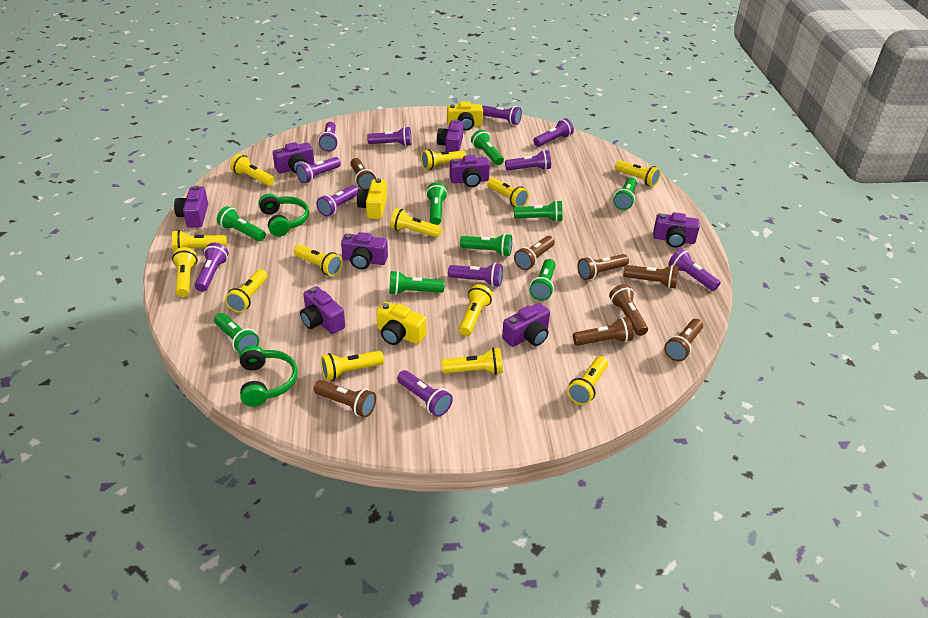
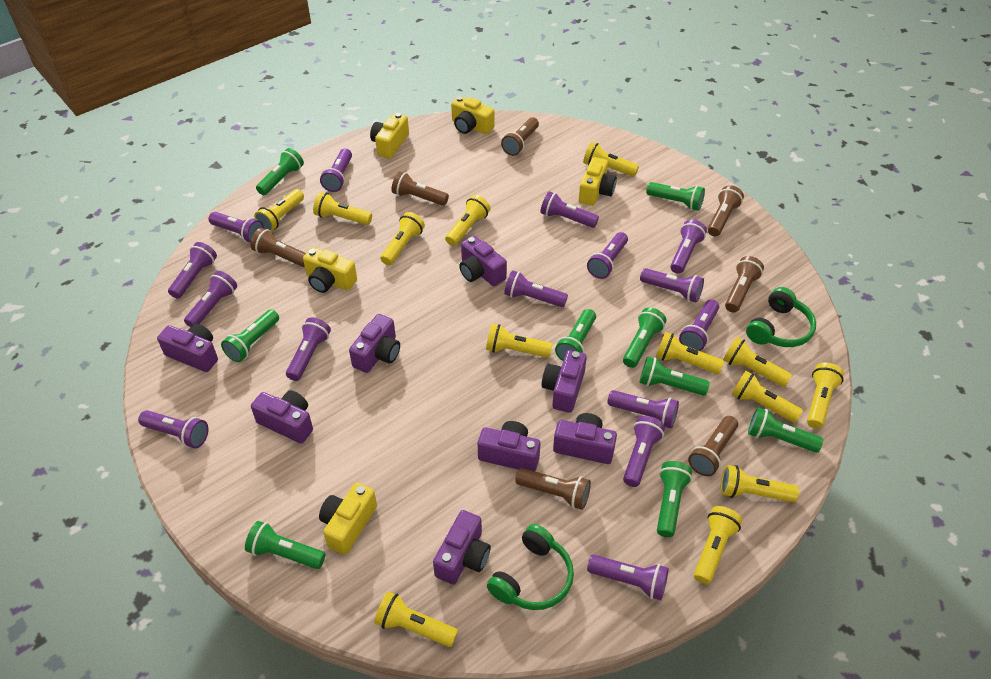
brown flashlight: 8 -> 7
purple flashlight: 11 -> 15
yellow camera: 3 -> 5

